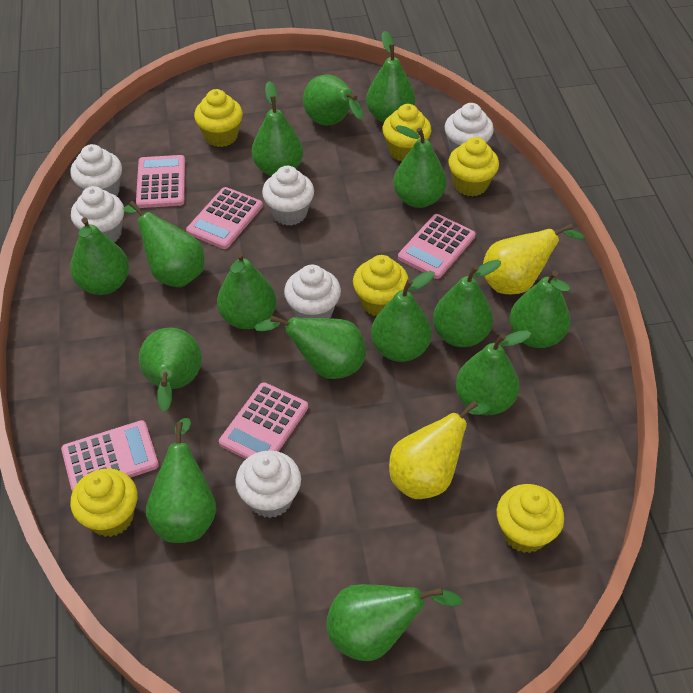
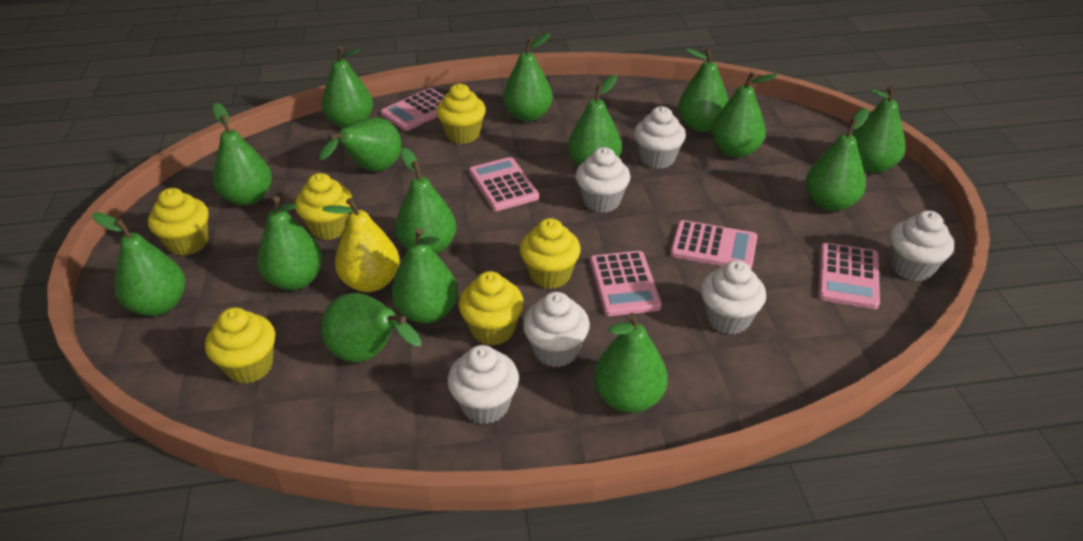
yellow pear: 2 -> 1

